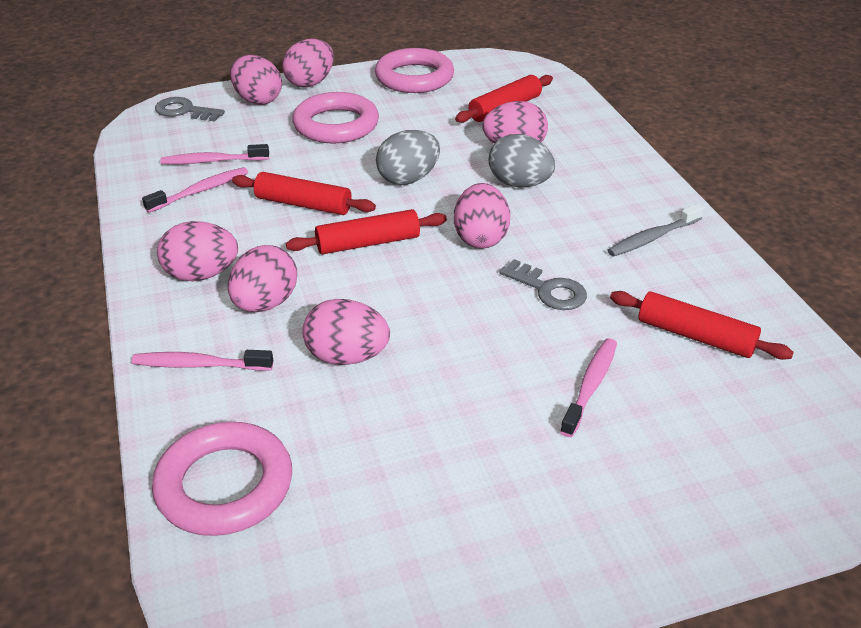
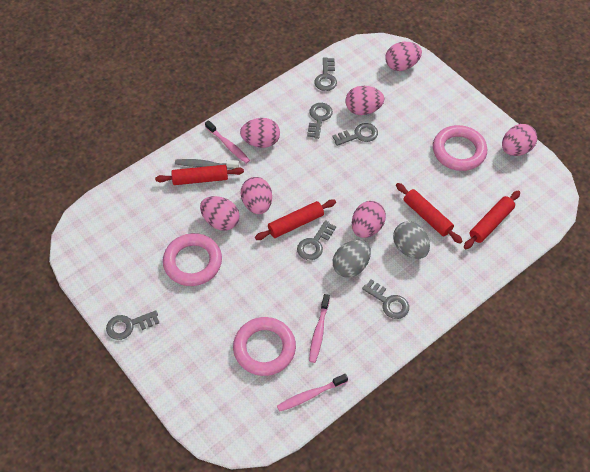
grey key: 2 -> 6
pink toothbrush: 4 -> 3

